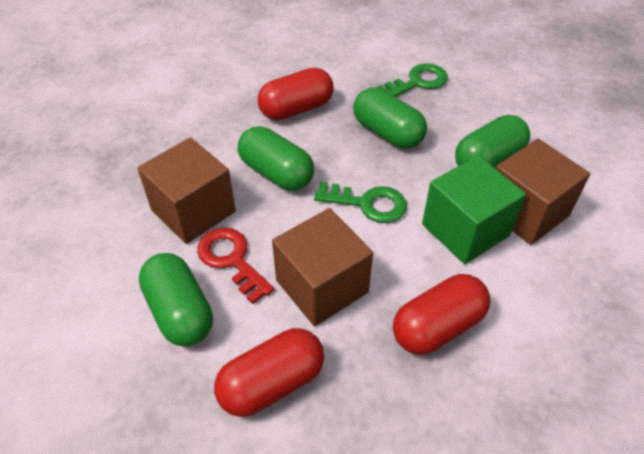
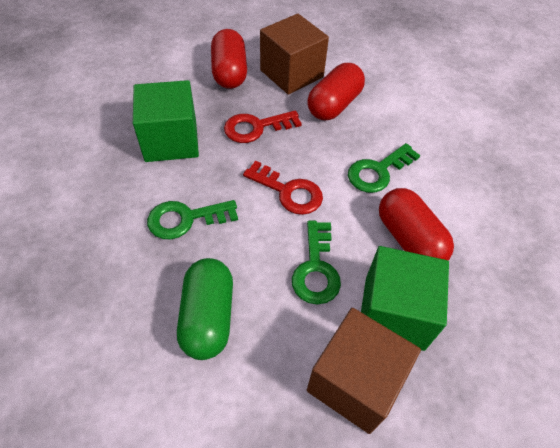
brown cube: 3 -> 2
green capsule: 4 -> 1
green cube: 1 -> 2
green key: 2 -> 3
red key: 1 -> 2

